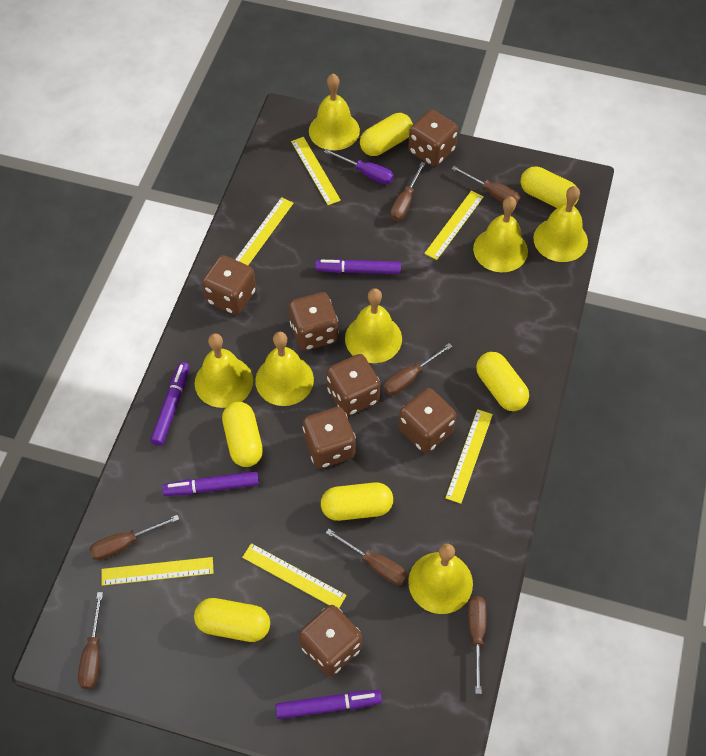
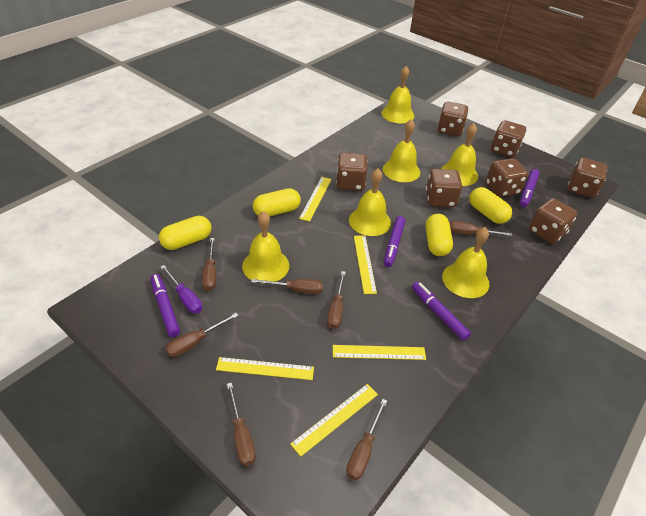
yellow bell: 7 -> 6
yellow capsule: 6 -> 4
yellow ruler: 6 -> 5

